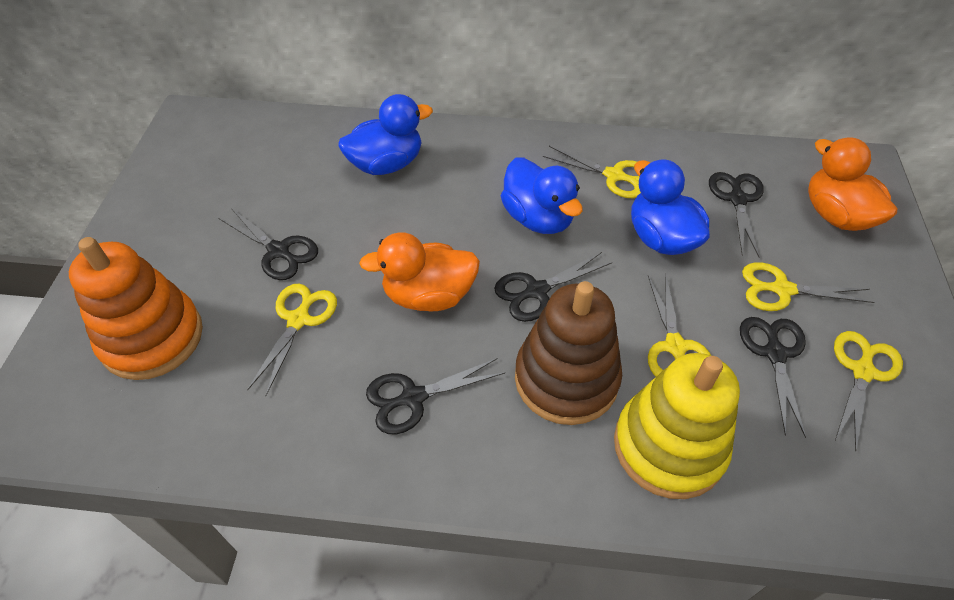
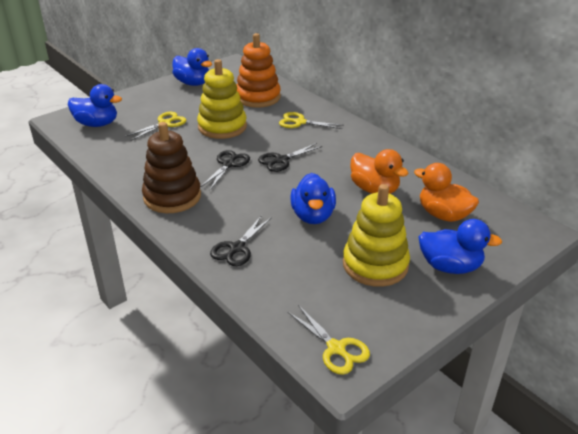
black scissors: 5 -> 3
blue duck: 3 -> 4
yellow scissors: 5 -> 3
yellow stacking toy: 1 -> 2

